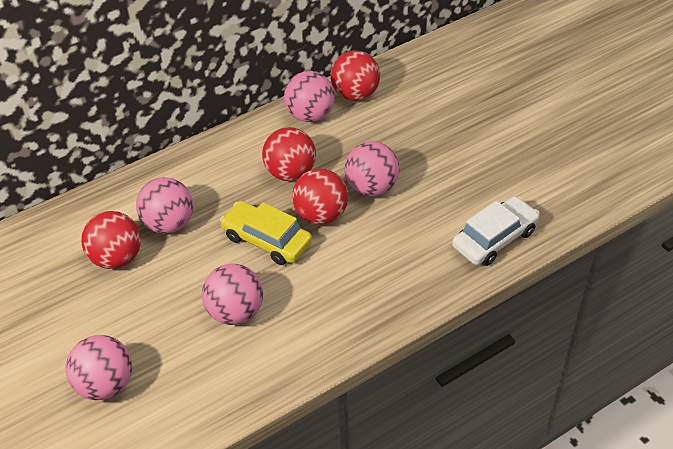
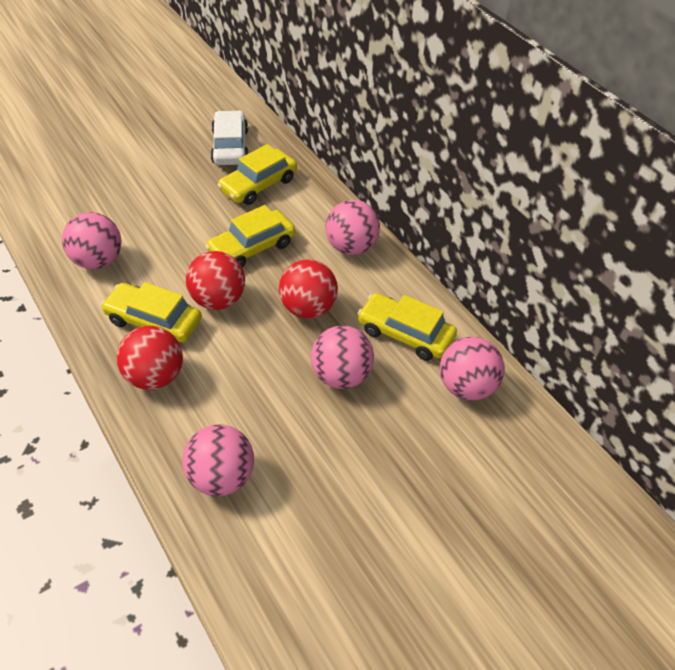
red ball: 4 -> 3
yellow car: 1 -> 4

